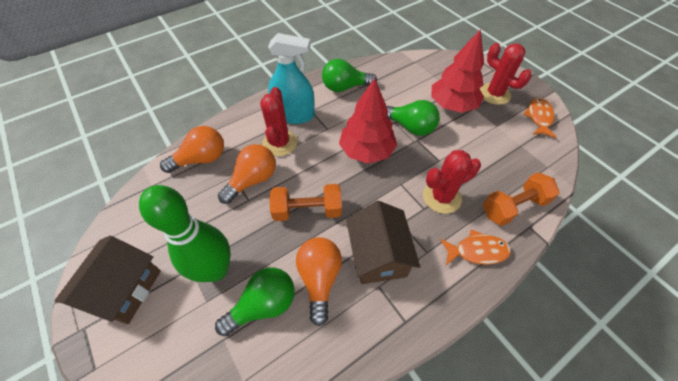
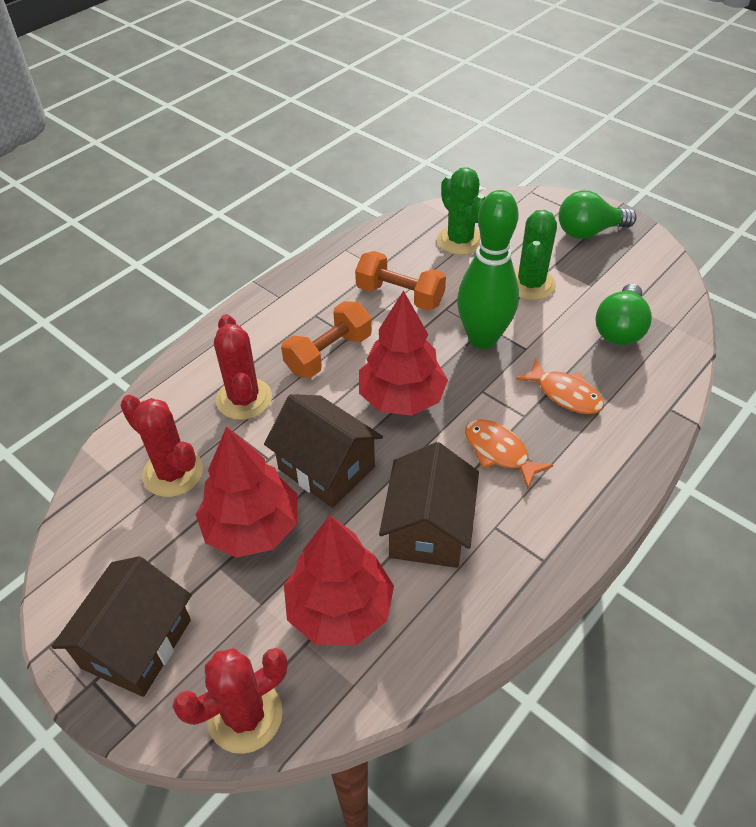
brown house: 2 -> 3
green cactus: 0 -> 2
green light bulb: 3 -> 2
orange light bulb: 3 -> 0
red tree: 2 -> 3
turquoise spray bottle: 1 -> 0

